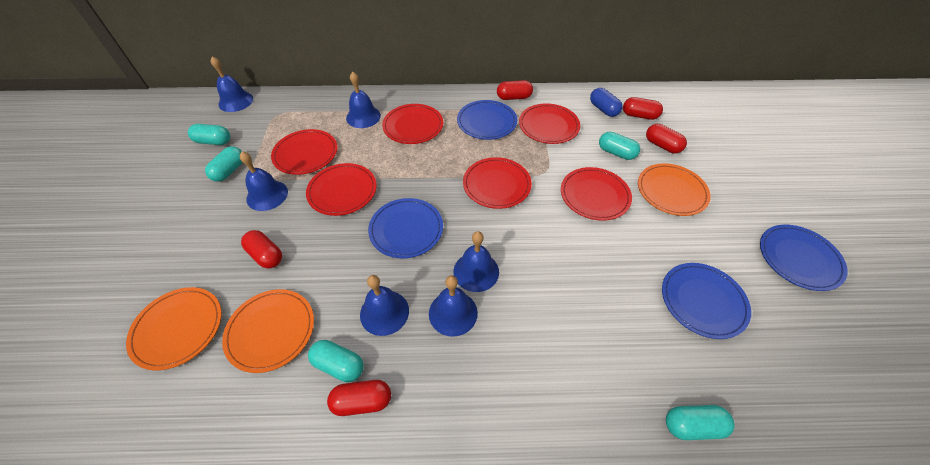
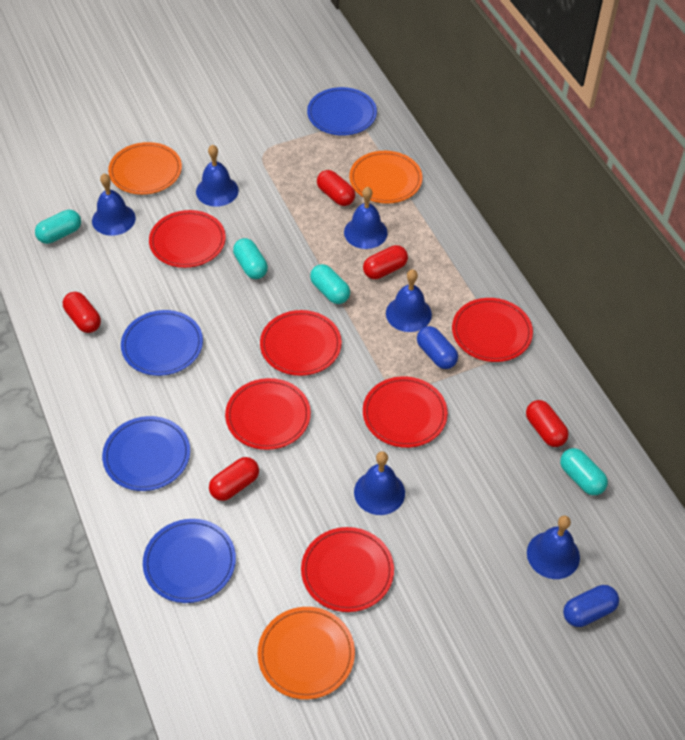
blue capsule: 1 -> 2
turquoise capsule: 5 -> 4

